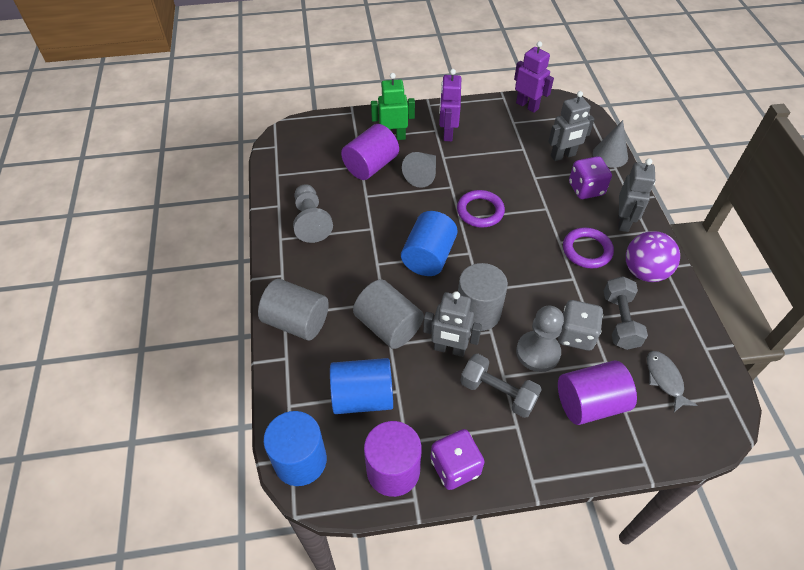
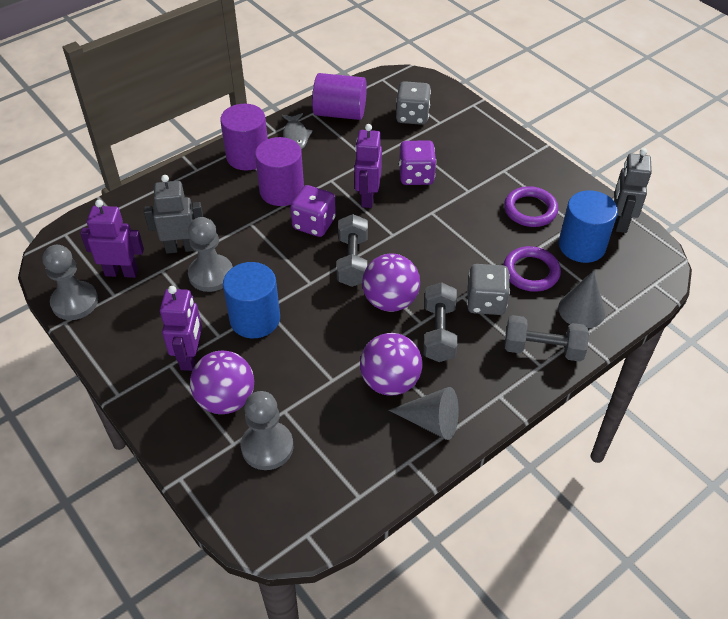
blue cylinder: 3 -> 2
green robot: 1 -> 0
grey cylinder: 3 -> 0
grey dice: 1 -> 2
grey dumbbell: 2 -> 3
grey pawn: 2 -> 3
grey robot: 3 -> 2
purple ball: 1 -> 3
purple robot: 2 -> 3

